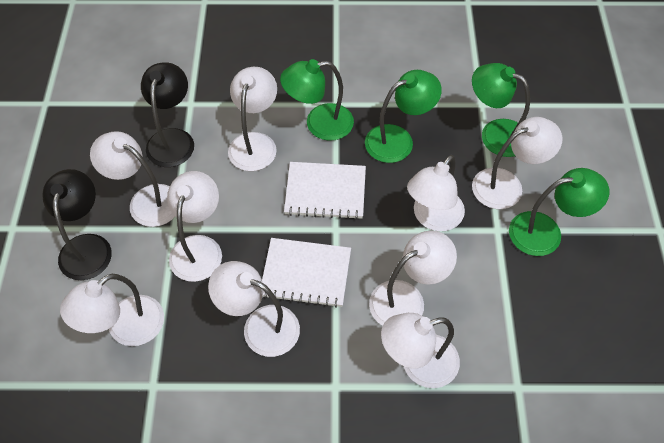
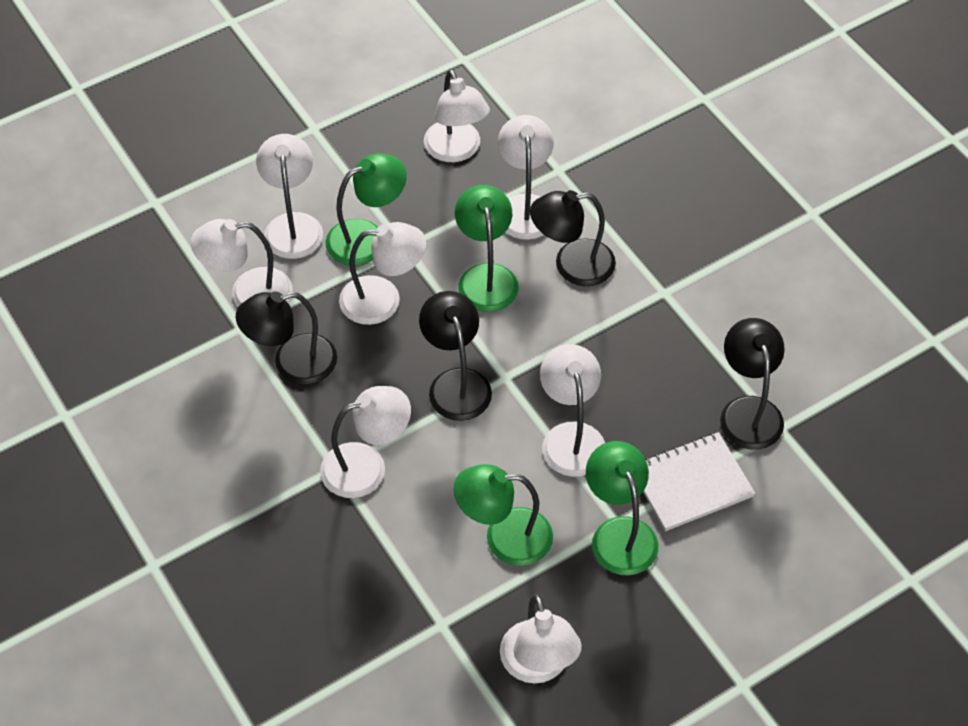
black lamp: 2 -> 4
white lamp: 9 -> 8
white notebook: 2 -> 1

